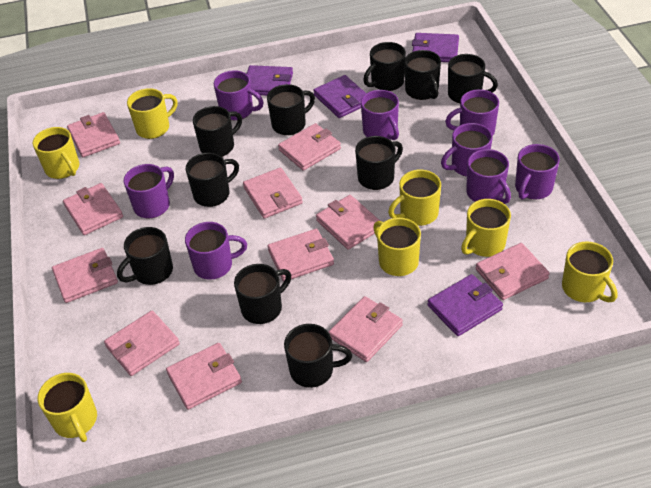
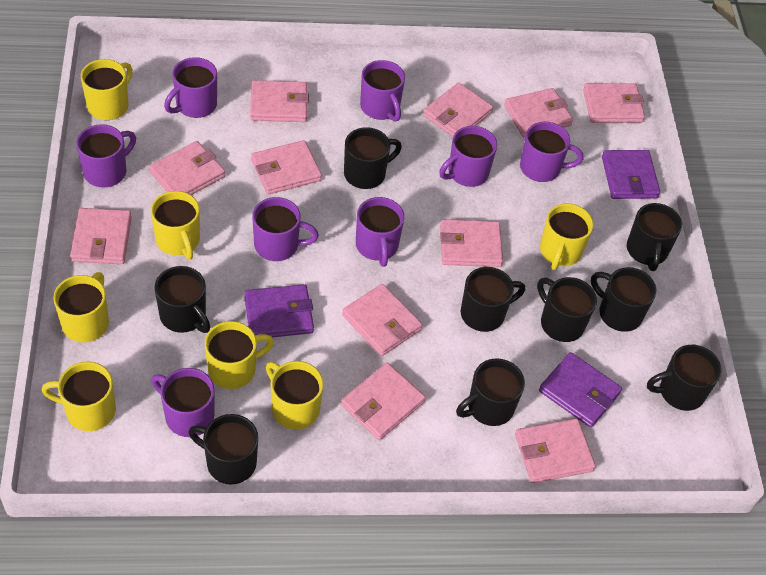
black mug: 10 -> 9
purple wallet: 4 -> 3

